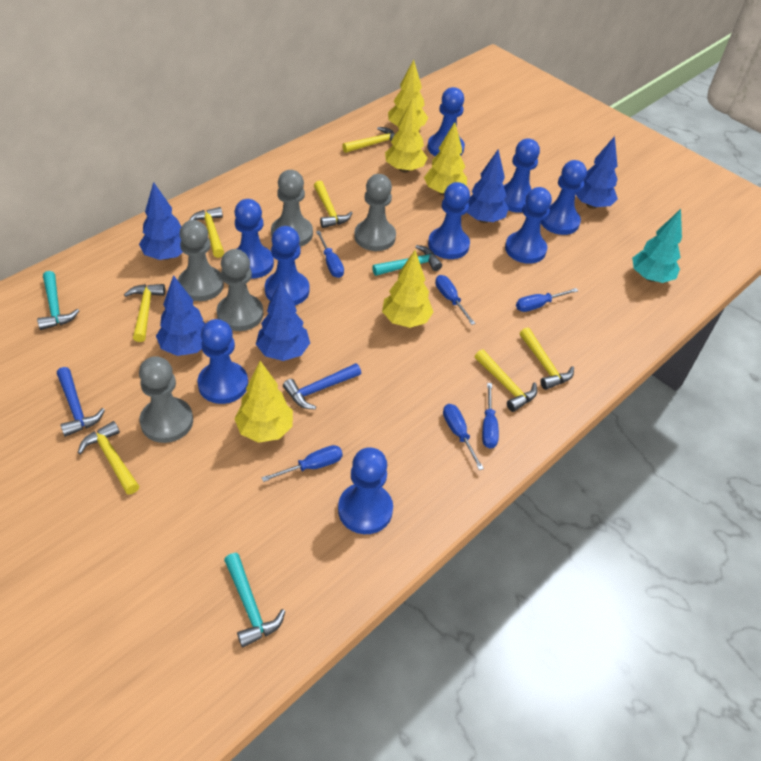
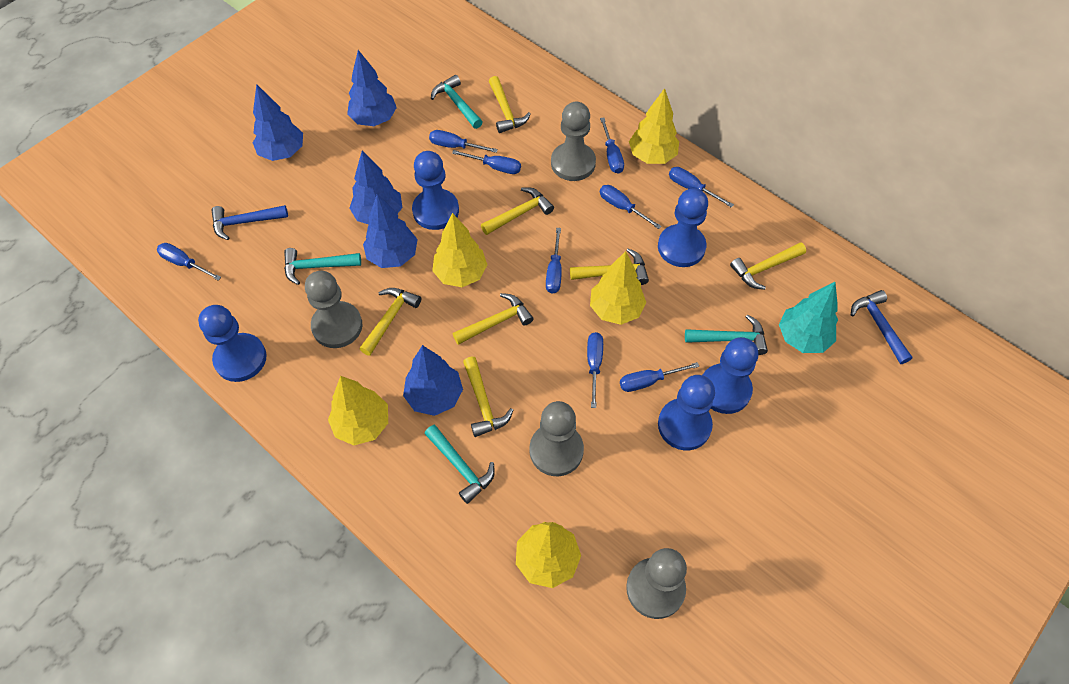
blue pawn: 9 -> 5
blue screwdriver: 6 -> 9
grey pawn: 5 -> 4
turquoise hammer: 3 -> 4

